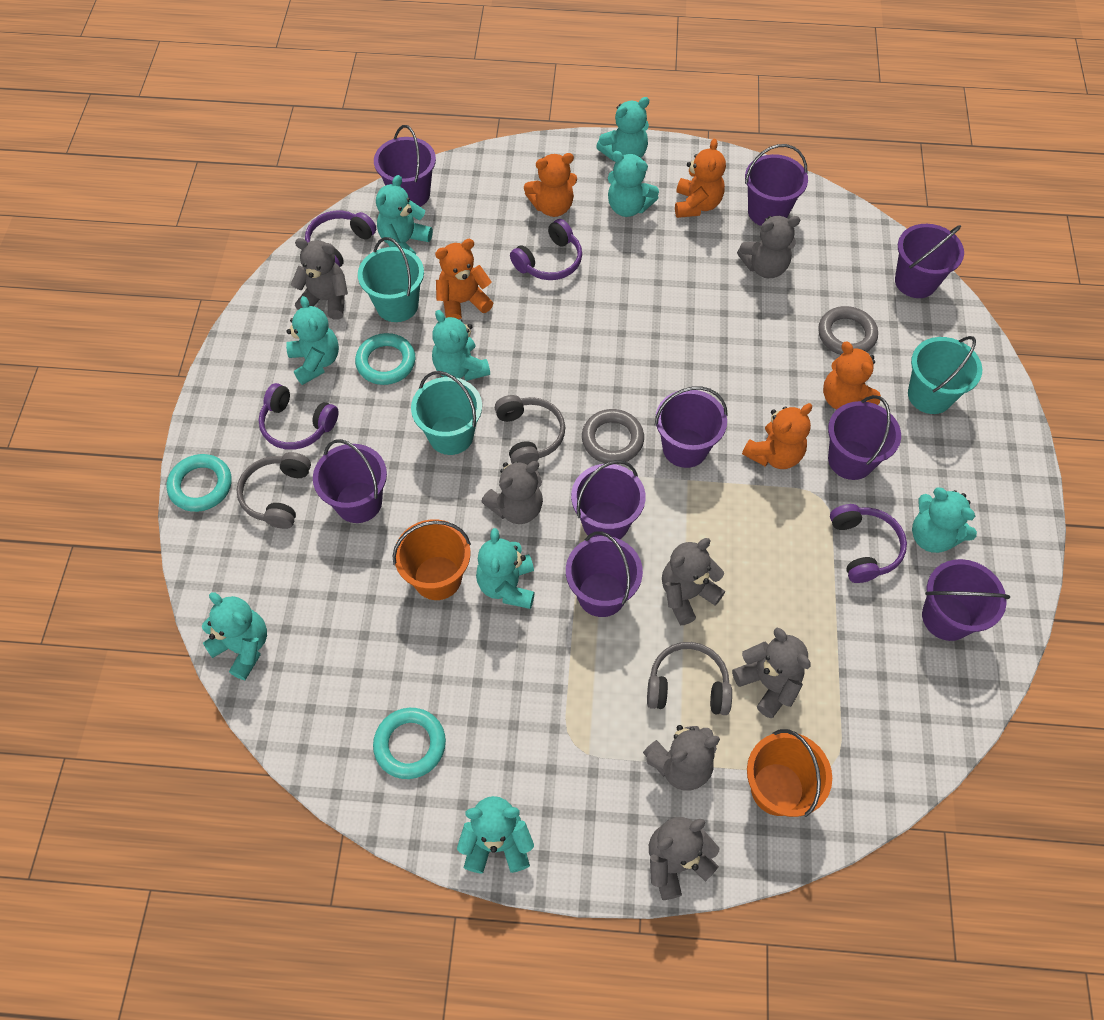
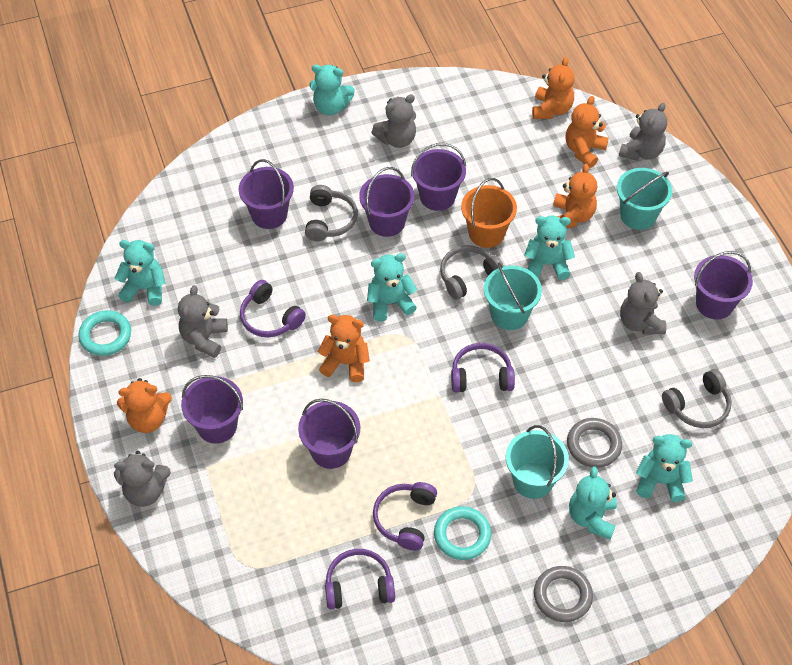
grey teddy bear: 7 -> 5
orange bucket: 2 -> 1
purple bucket: 9 -> 6
turquoise ring: 3 -> 2
turquoise teddy bear: 9 -> 6

